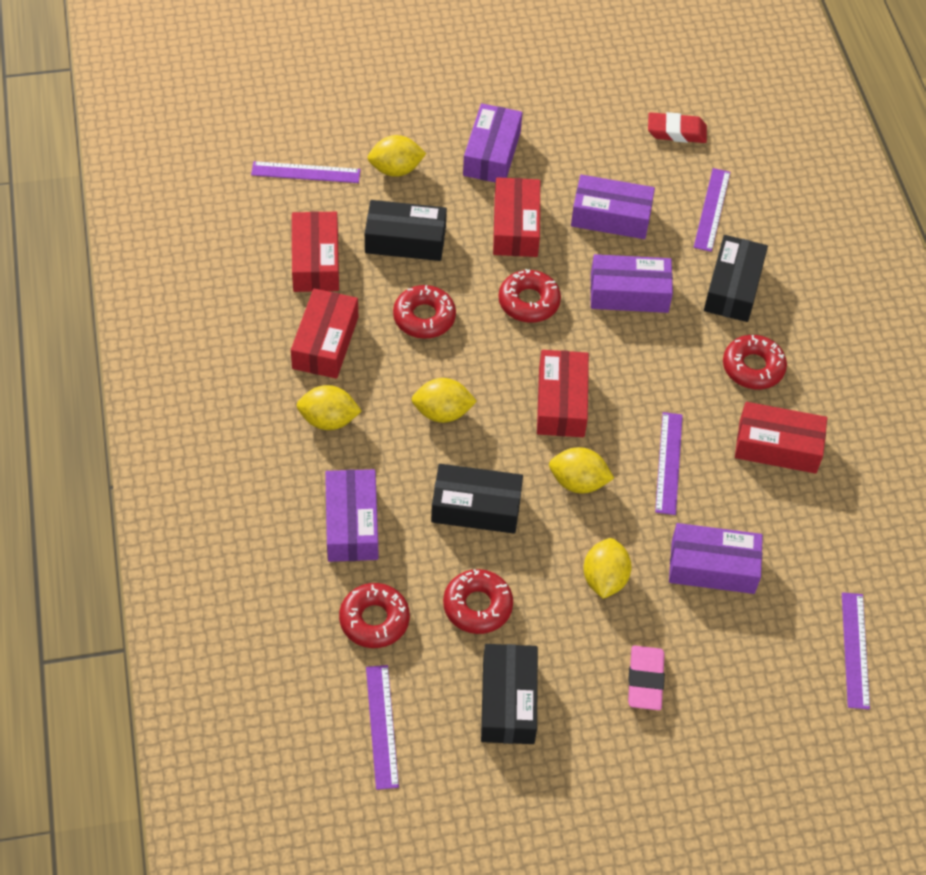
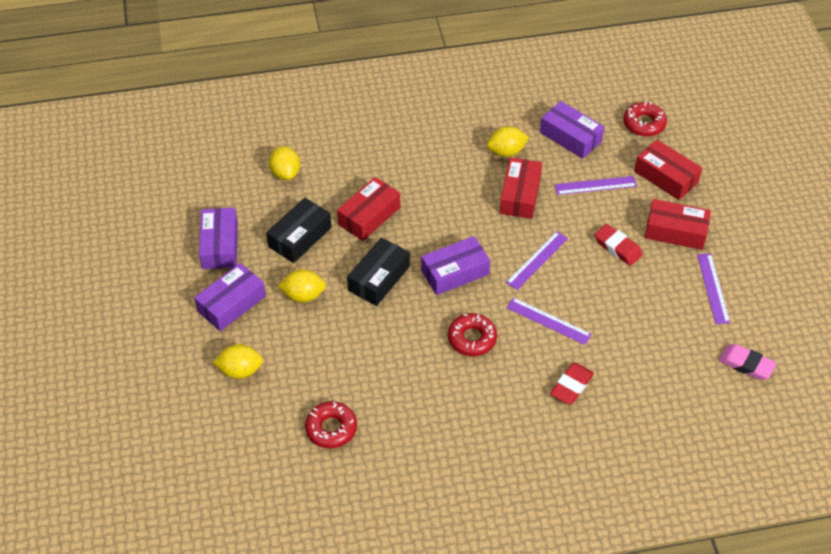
black box: 4 -> 2
purple box: 5 -> 4
purple ruler: 5 -> 4
red box: 5 -> 4
red donut: 5 -> 3
red eraser: 1 -> 2
yellow lemon: 5 -> 4

